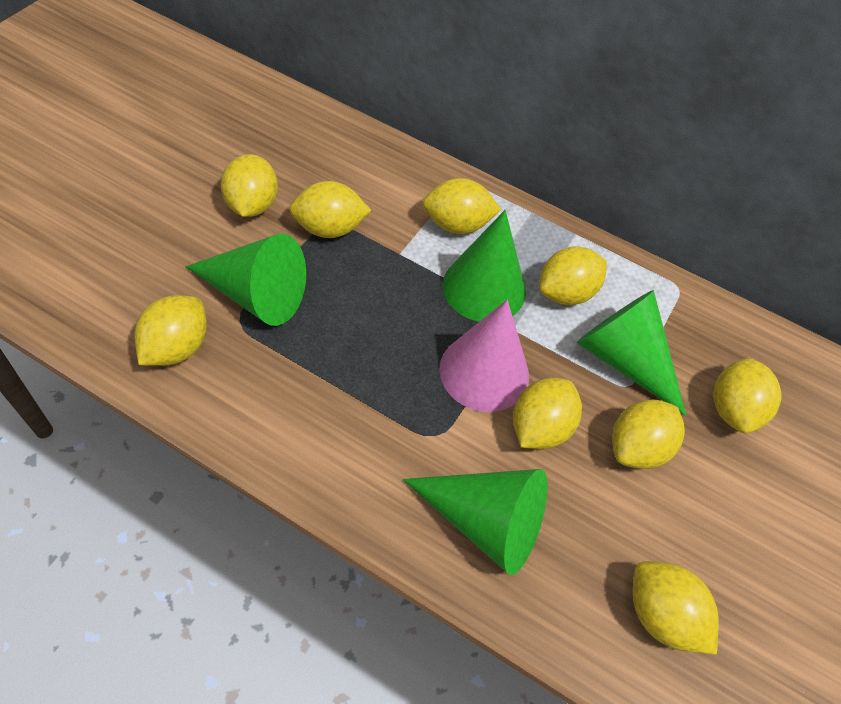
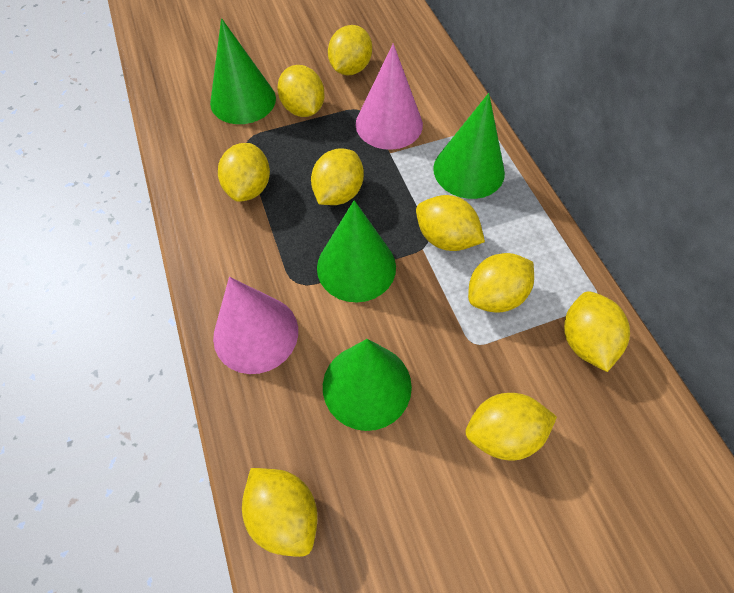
pink cone: 1 -> 2

